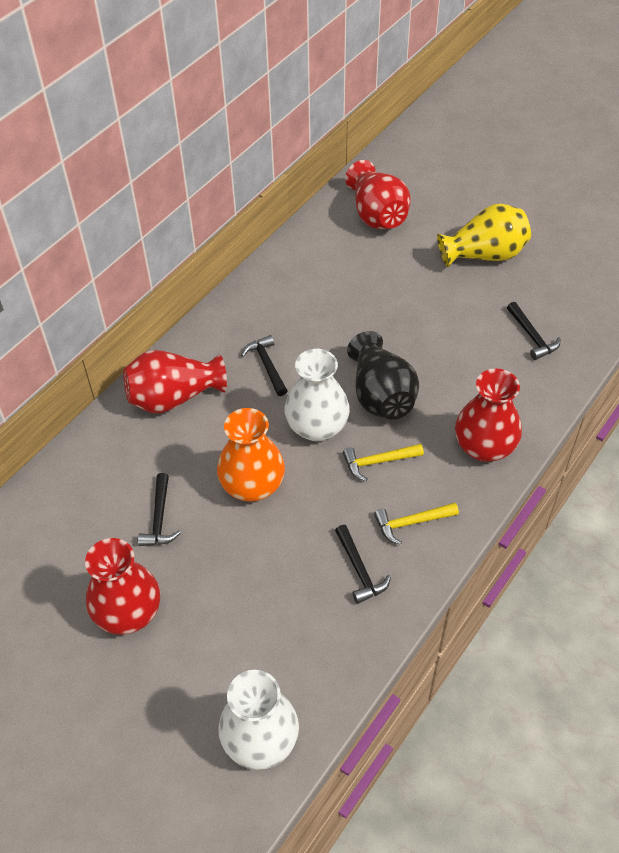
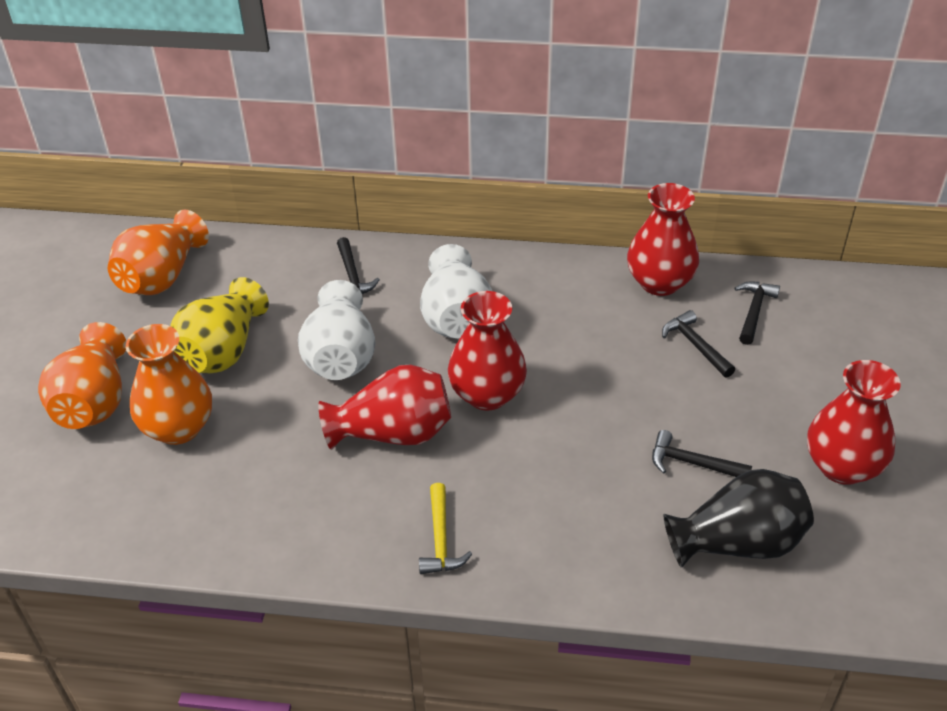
orange vase: 1 -> 3
yellow hammer: 2 -> 1

